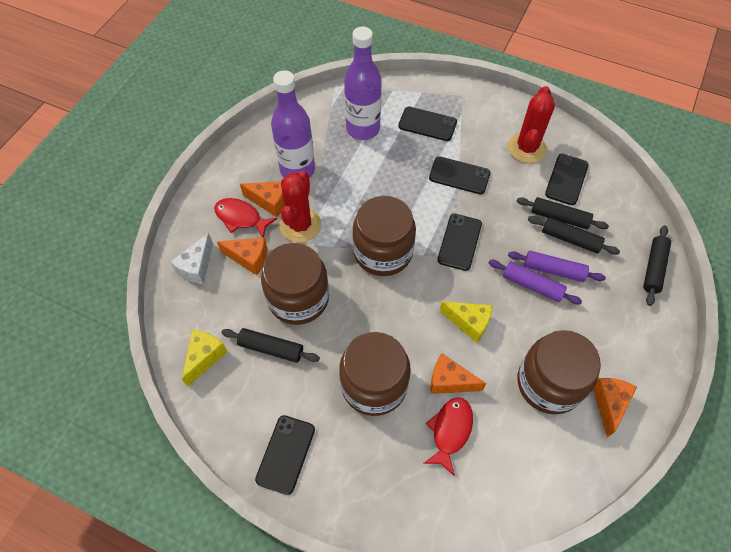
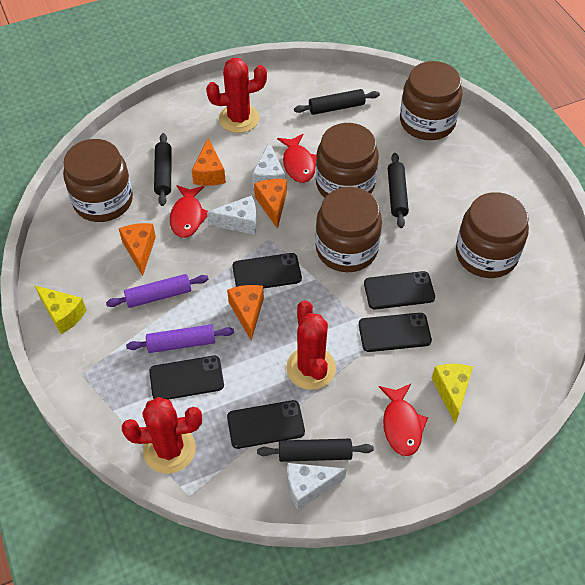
brown jar: 4 -> 5
purple bottle: 2 -> 0
red cactus: 2 -> 3
red fish: 2 -> 3
white cheese: 1 -> 3

